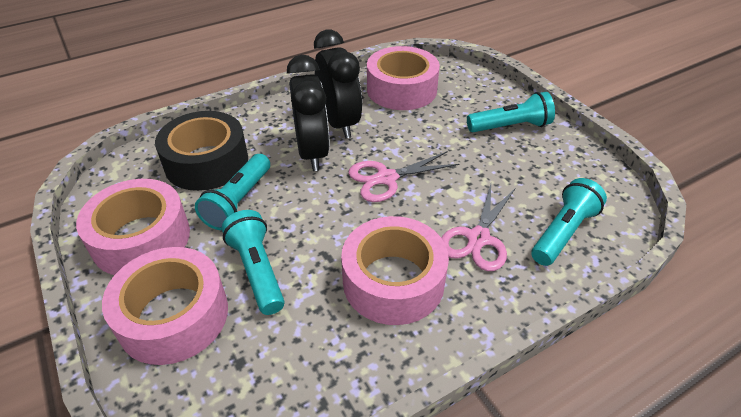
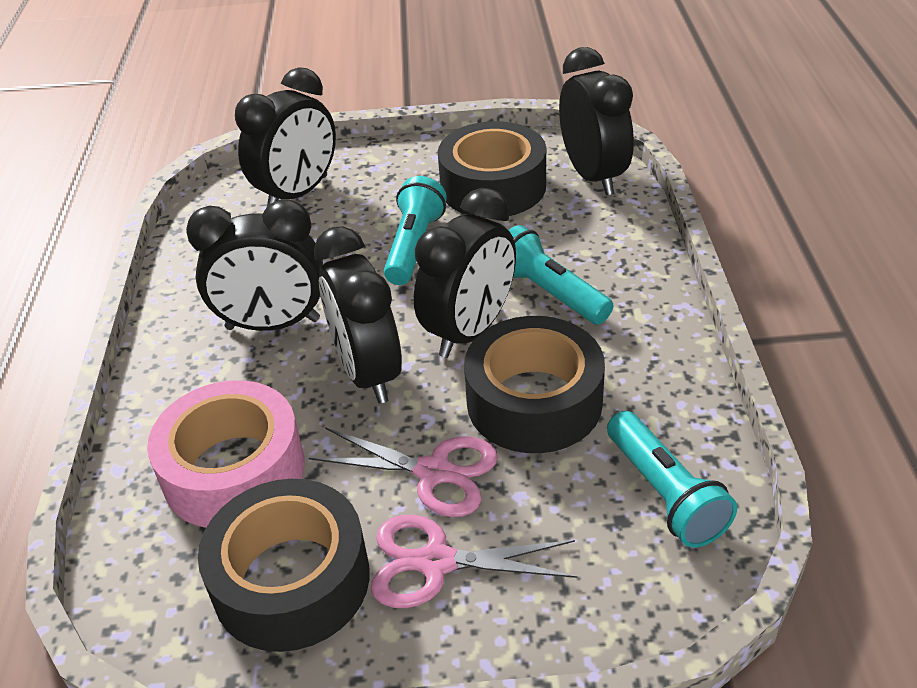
black clock: 2 -> 5
black tape: 1 -> 3
pink tape: 4 -> 1
turquoise flashlight: 4 -> 3

